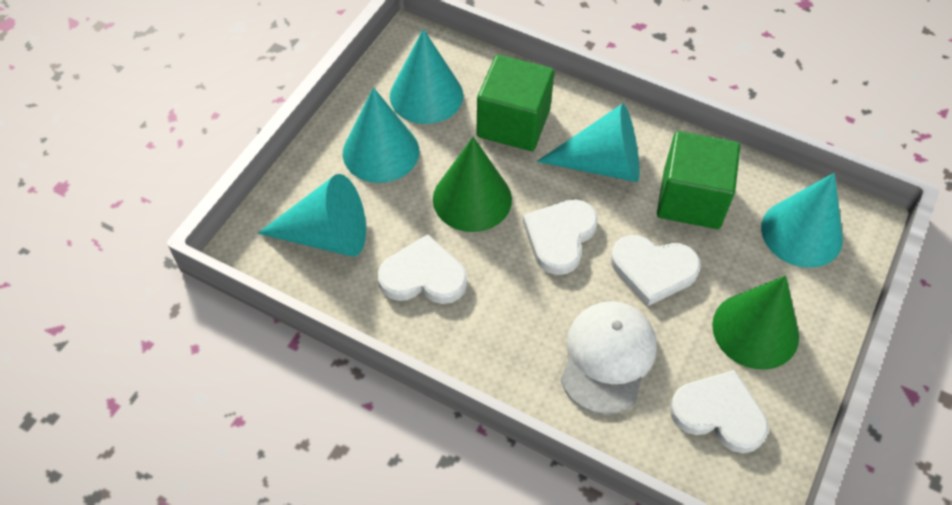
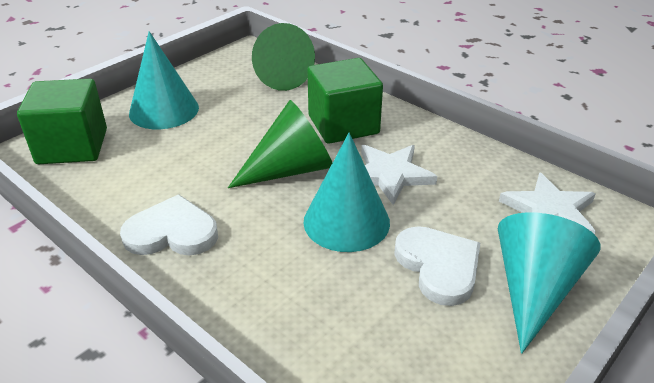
turquoise cone: 5 -> 3
white cap: 1 -> 0
white heart: 4 -> 2
white star: 0 -> 2

